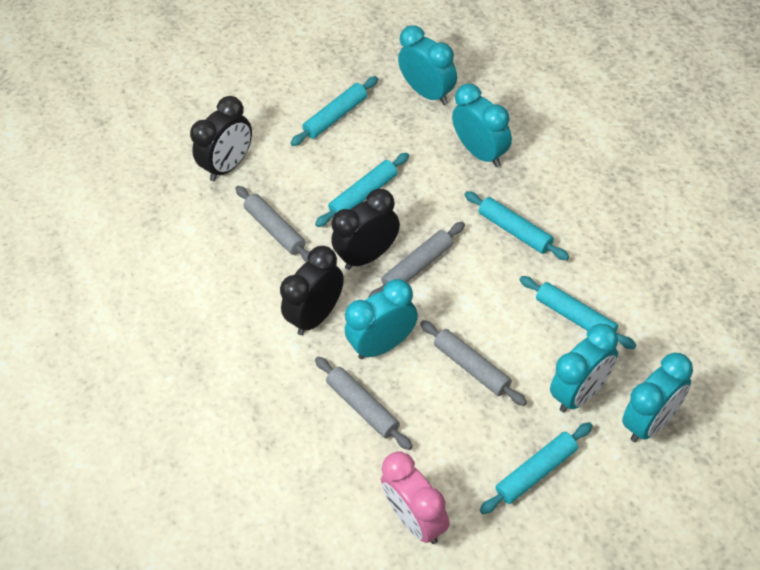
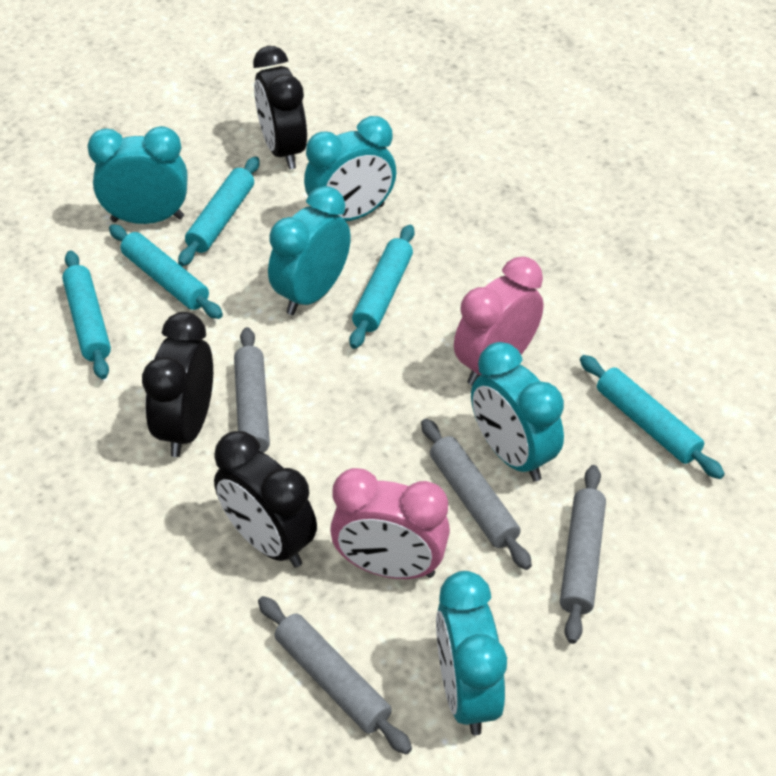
pink clock: 1 -> 2

